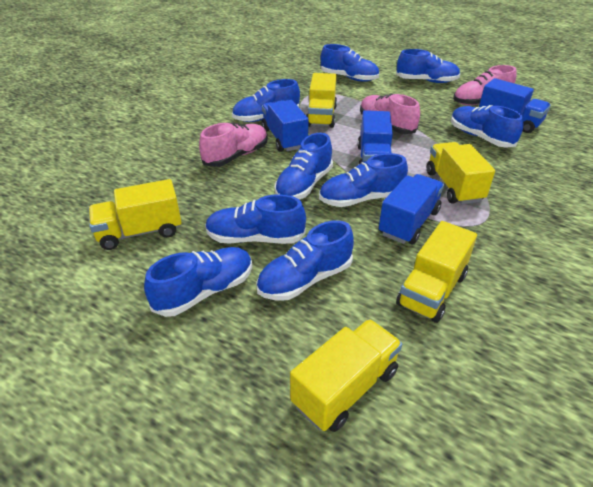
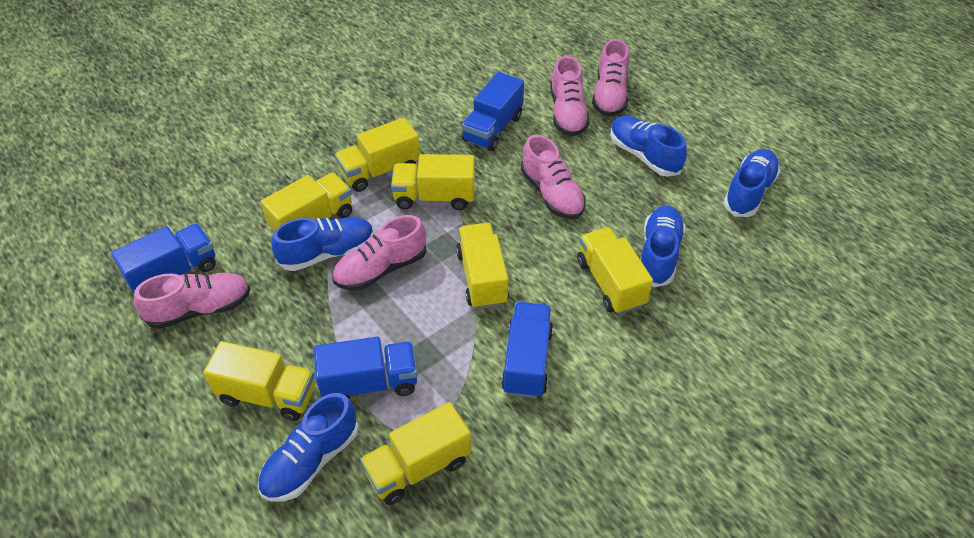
blue shoe: 9 -> 5
pink shoe: 3 -> 5
yellow truck: 5 -> 7

